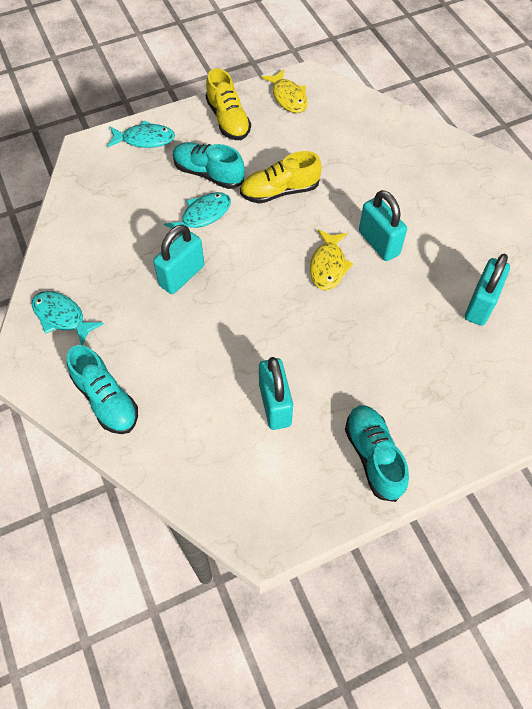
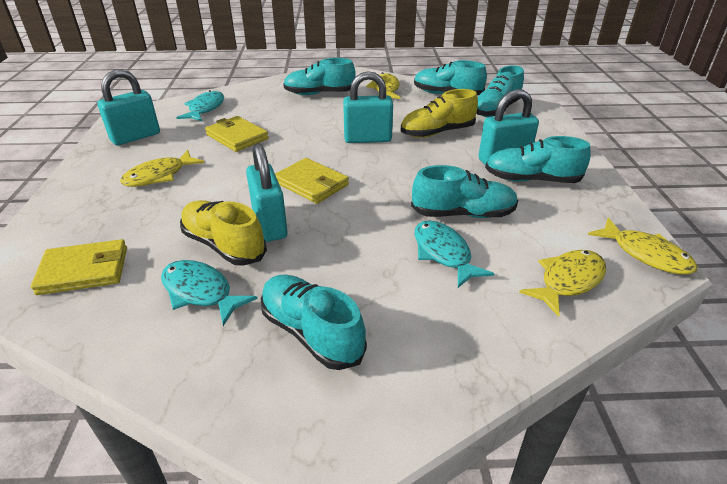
turquoise shoe: 3 -> 6
yellow fish: 2 -> 4
yellow wallet: 0 -> 3

